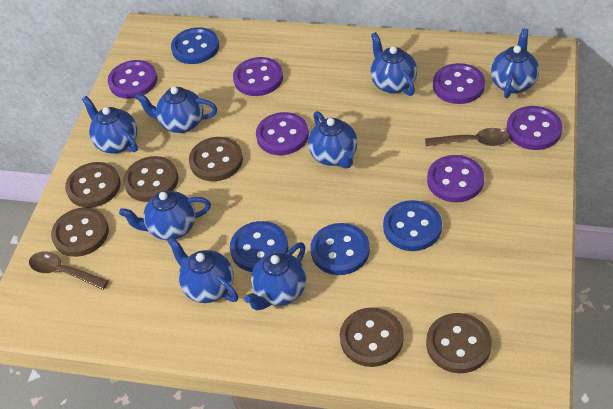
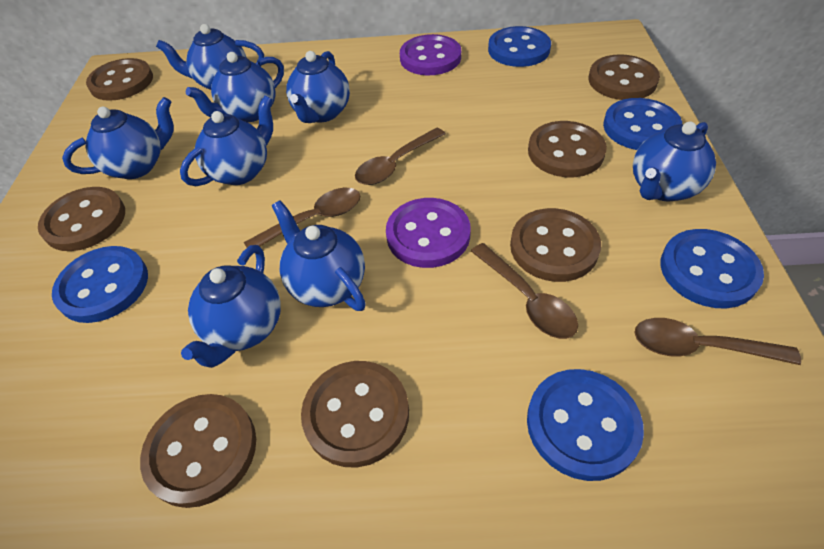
blue button: 4 -> 5
brown button: 6 -> 7
brown spoon: 2 -> 4
purple button: 6 -> 2

